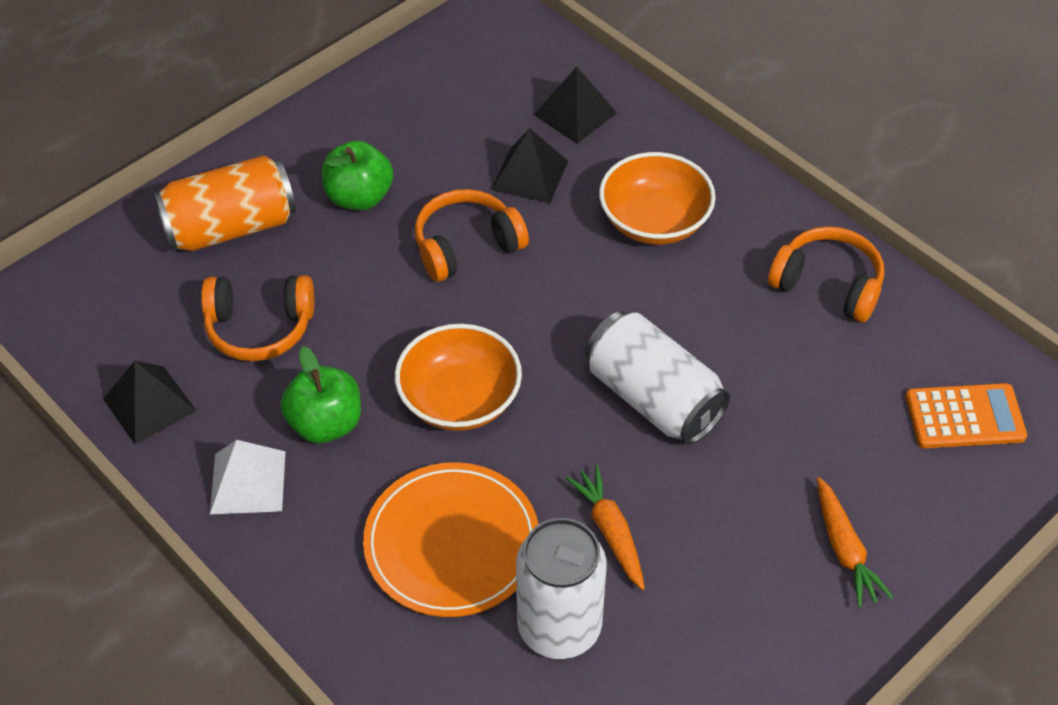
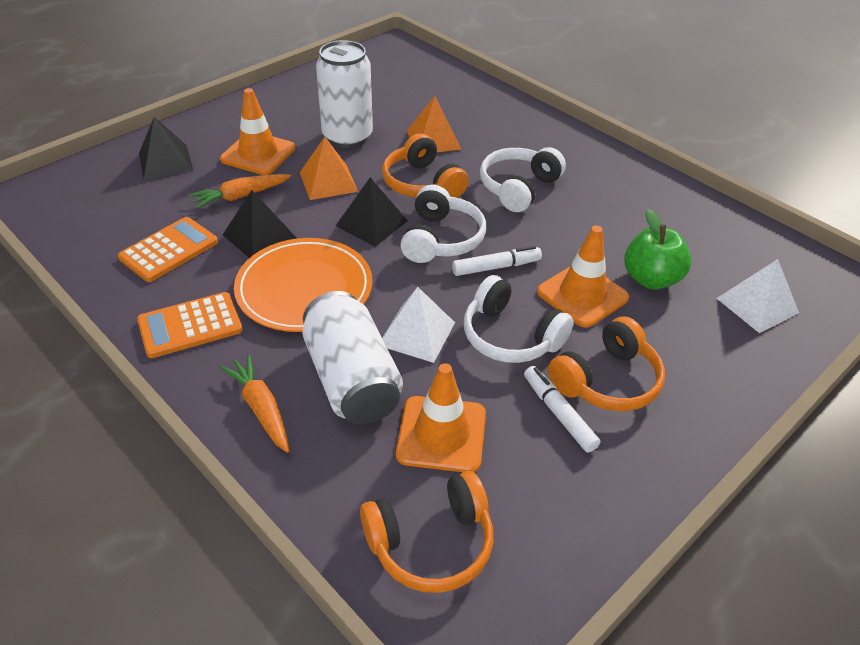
green apple: 2 -> 1
orange bowl: 2 -> 0
orange calculator: 1 -> 2
orange can: 1 -> 0
orange pyramid: 0 -> 2
orange traffic cone: 0 -> 3
white headphones: 0 -> 3
white marker: 0 -> 2
white pyramid: 1 -> 2

